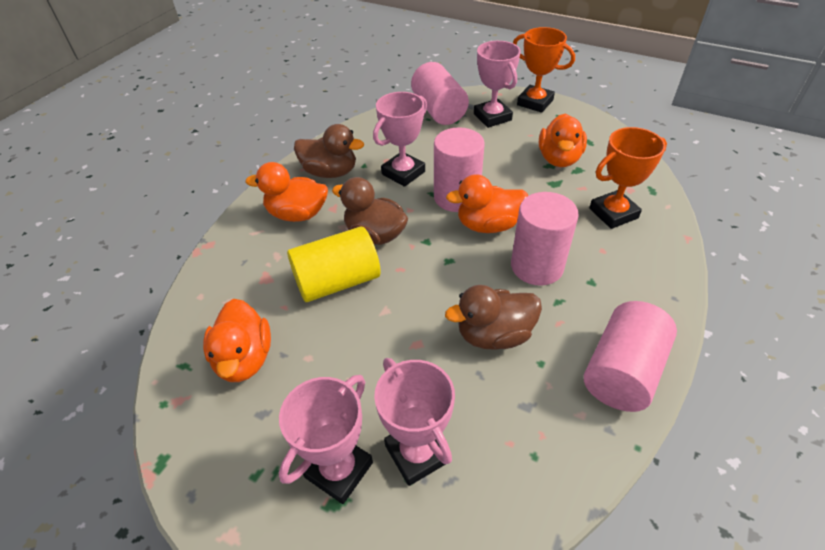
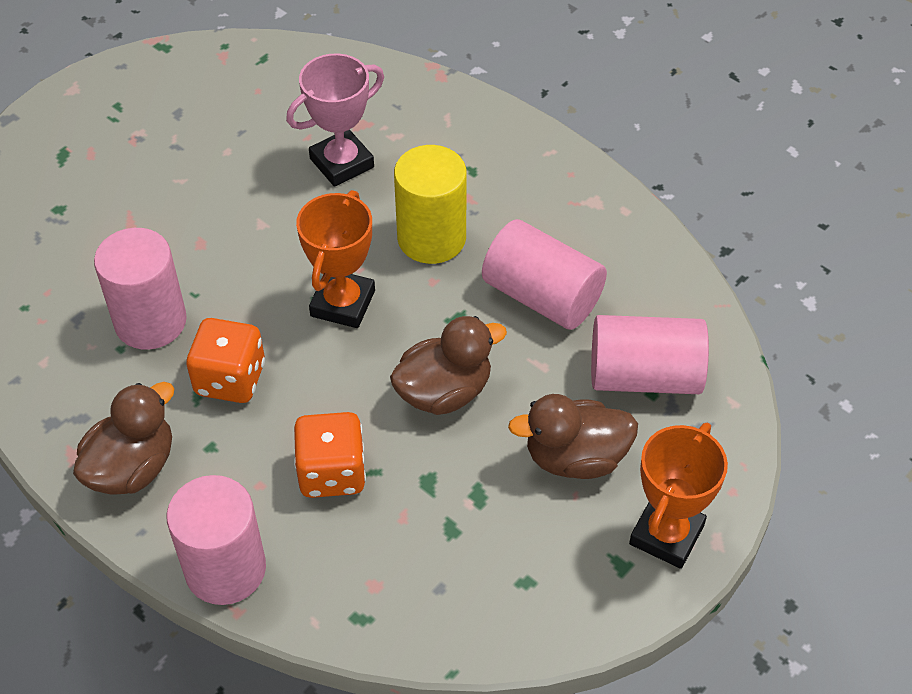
orange dice: 0 -> 2
orange duck: 4 -> 0
pink trophy: 4 -> 1

